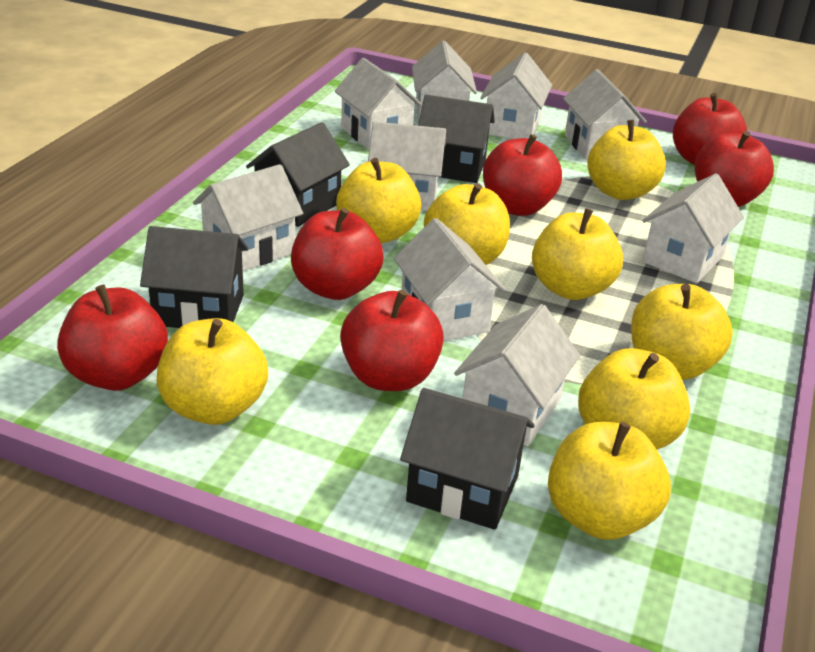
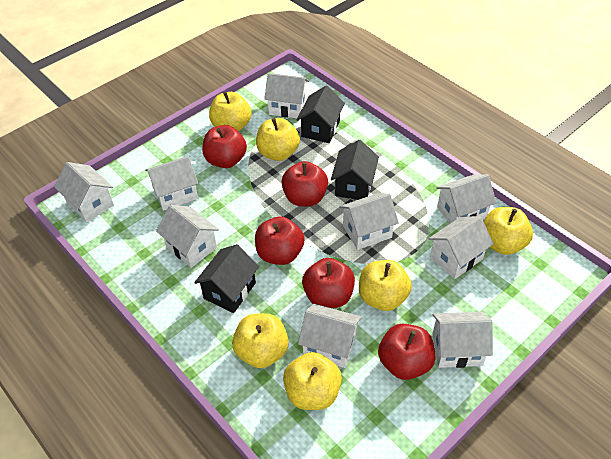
black house: 4 -> 3
red apple: 6 -> 5
yellow apple: 8 -> 6

